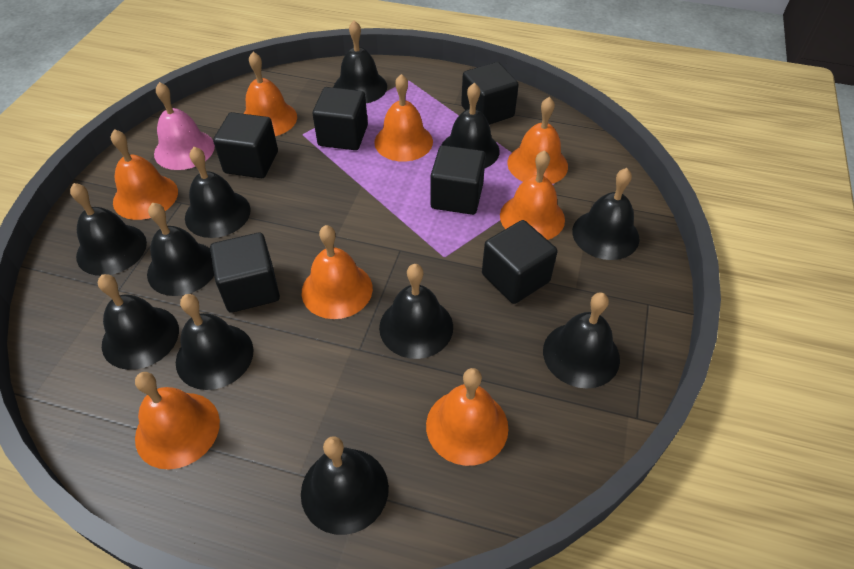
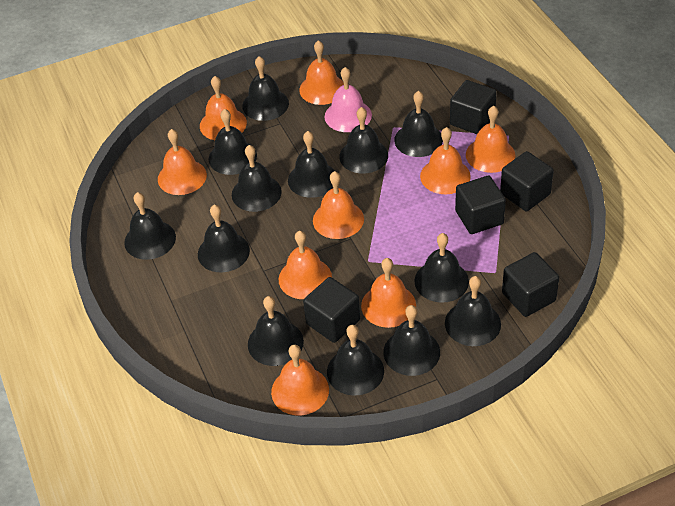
black bell: 11 -> 13
black cube: 6 -> 5
orange bell: 8 -> 9

